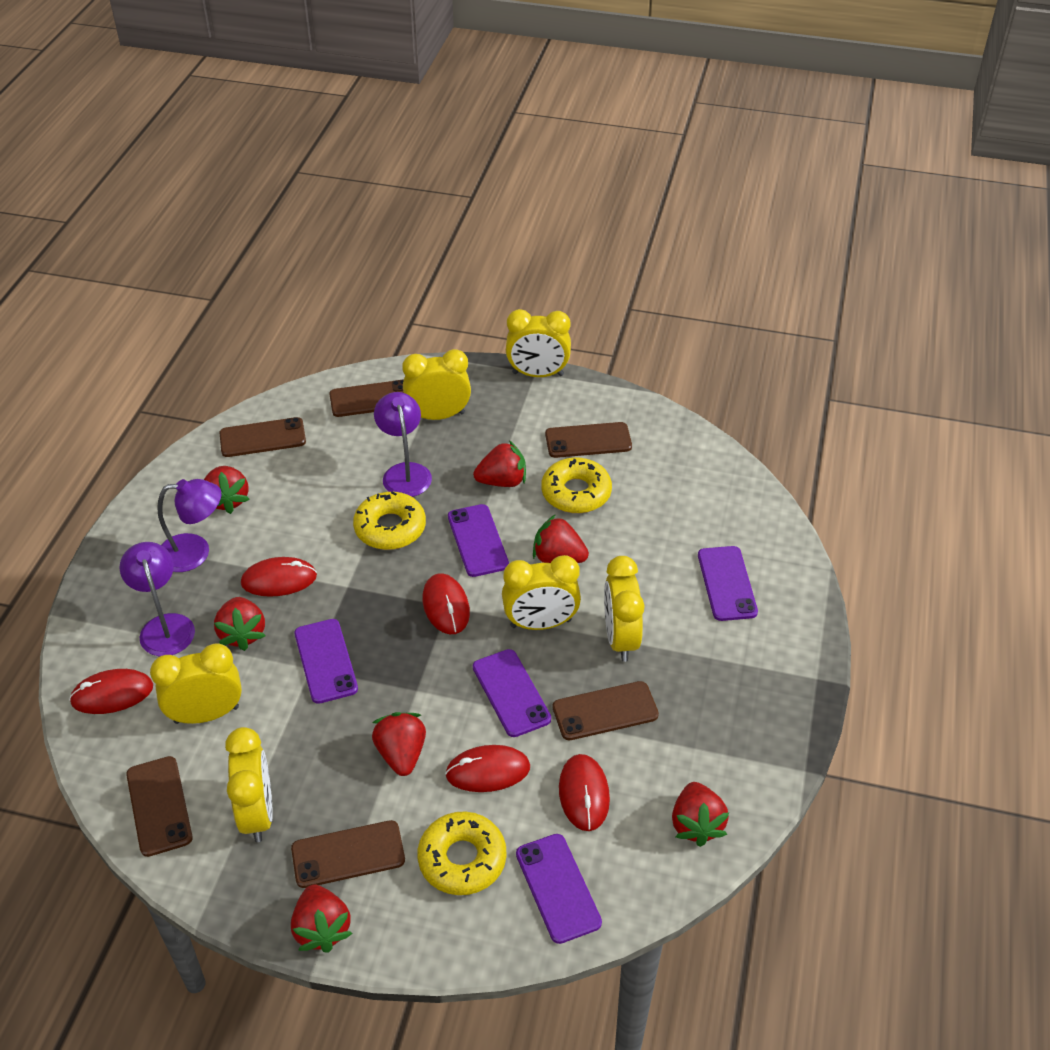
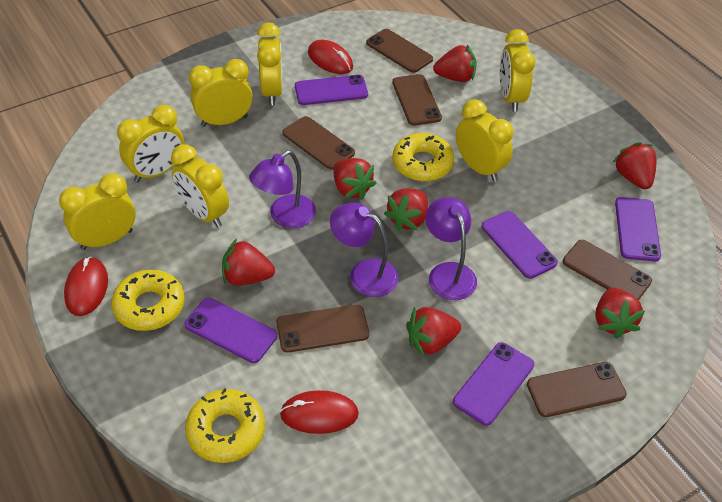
red mouse: 5 -> 3
yellow clock: 6 -> 7

